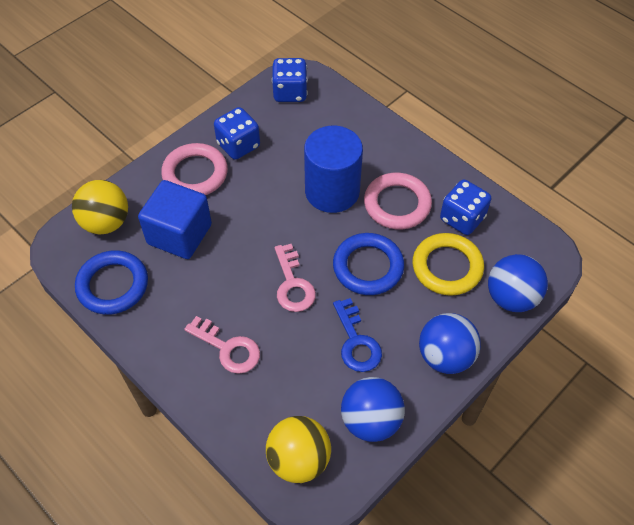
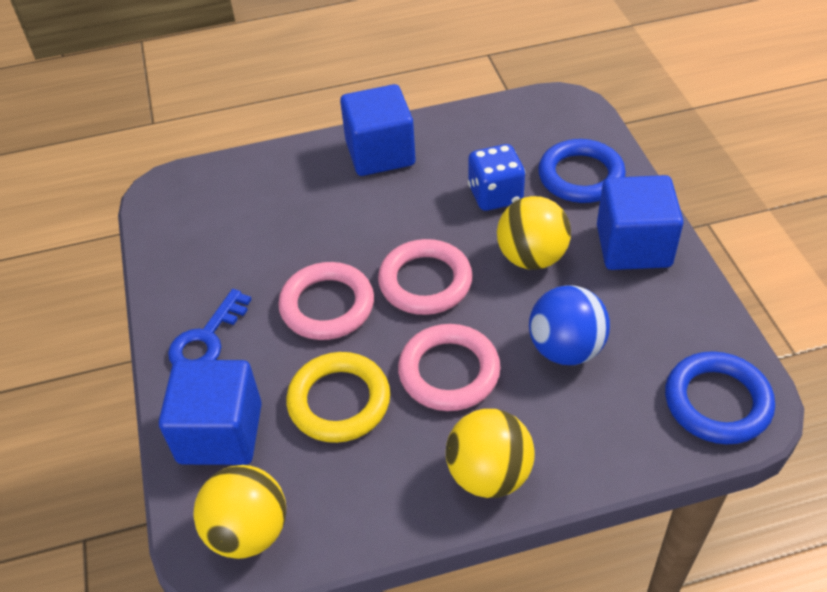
blue ball: 3 -> 1
blue cube: 1 -> 3
blue cylinder: 1 -> 0
blue dice: 3 -> 1
pink key: 2 -> 0
pink ring: 2 -> 3
yellow ball: 2 -> 3

